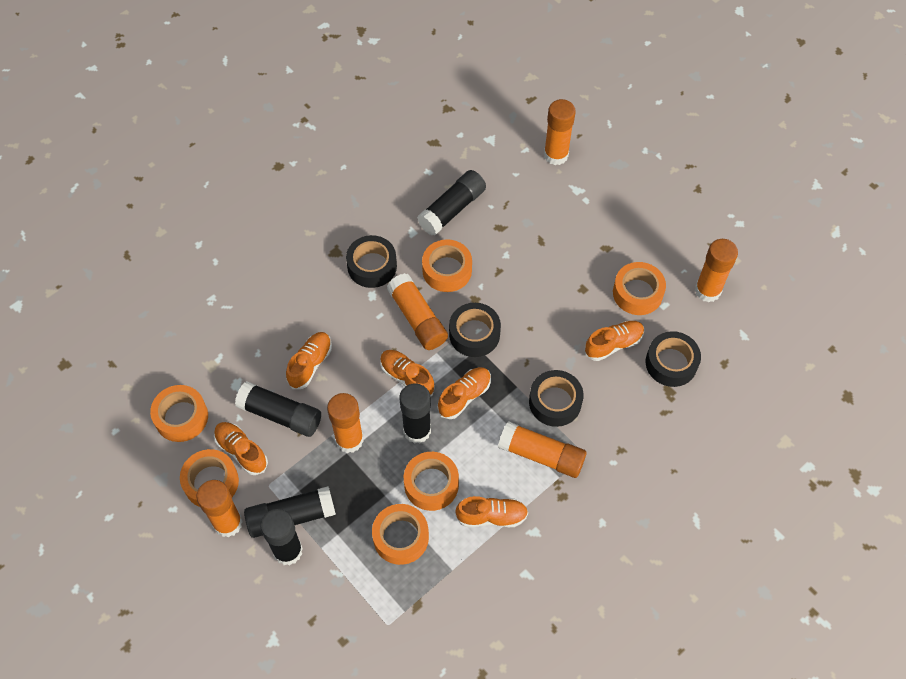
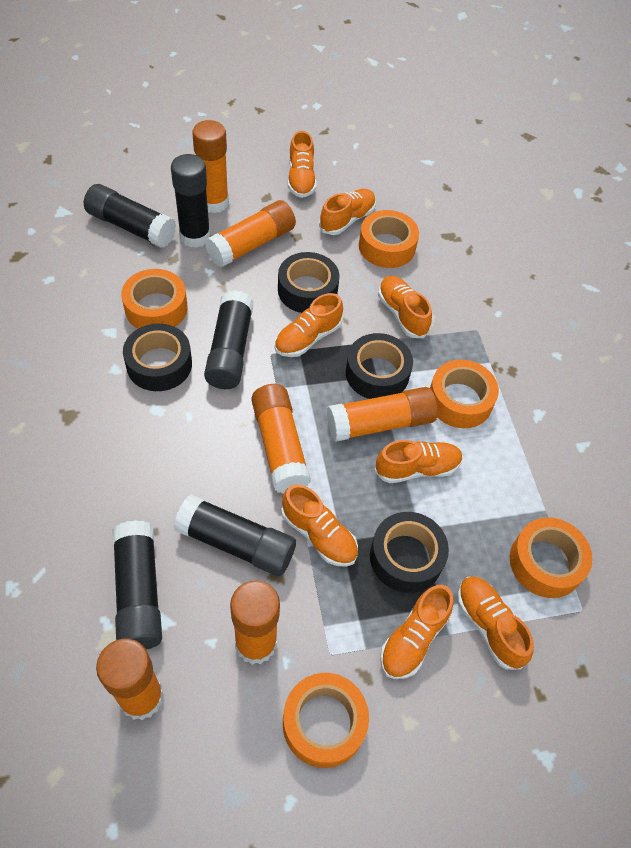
orange shoe: 6 -> 8
orange tape: 6 -> 5

